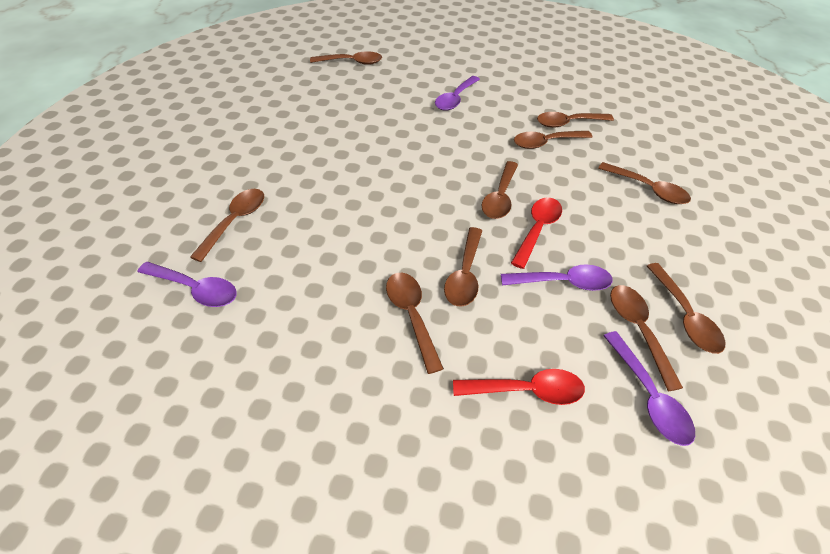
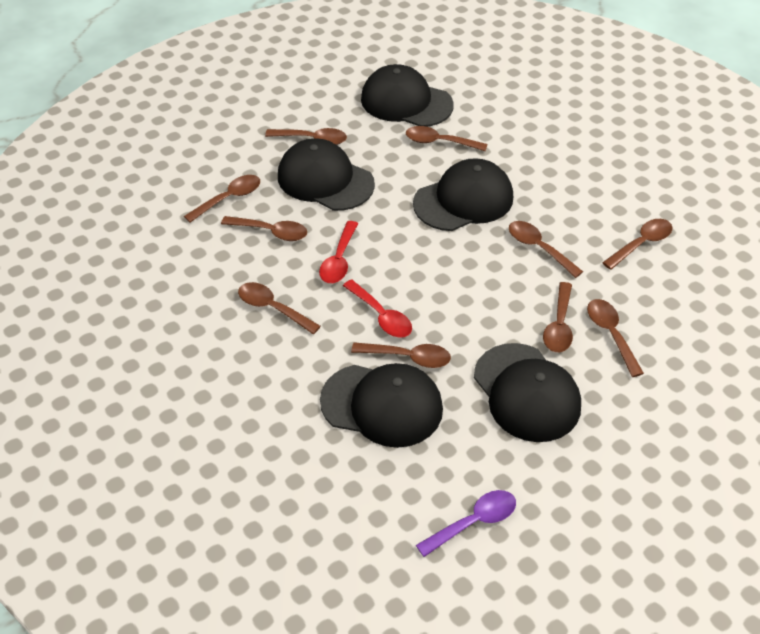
black cap: 0 -> 5
purple spoon: 4 -> 1

